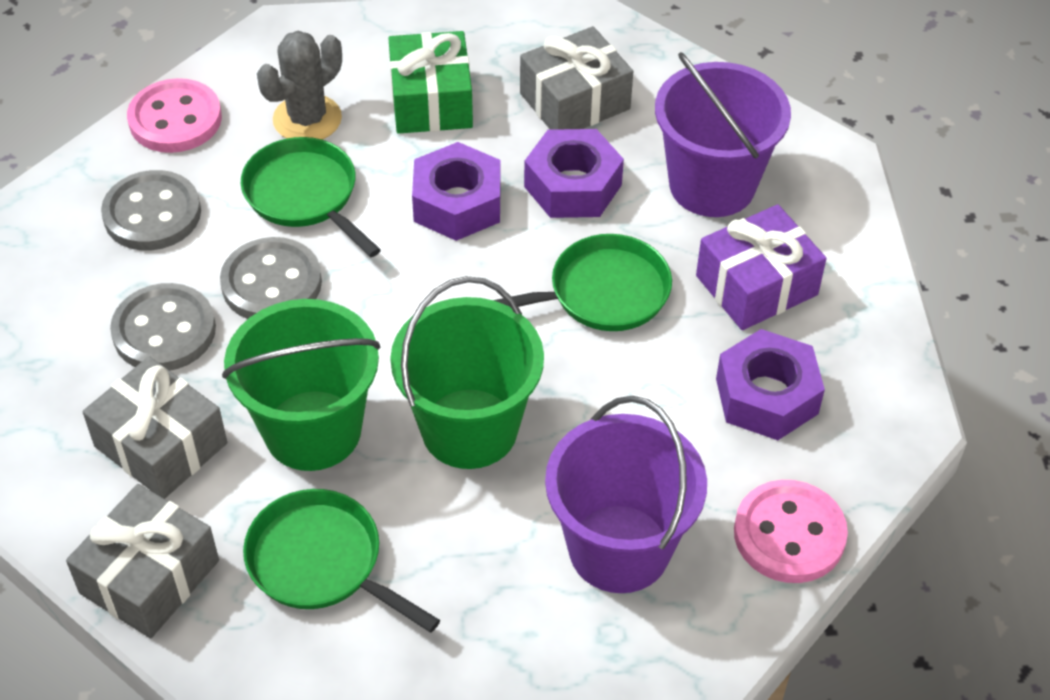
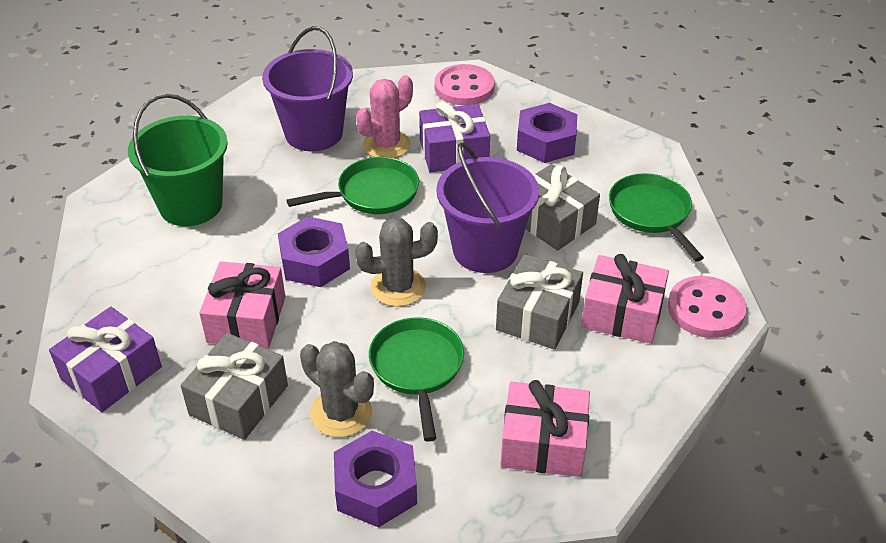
green bucket: 2 -> 1
green gift: 1 -> 0
grey button: 3 -> 0
grey cactus: 1 -> 2
pink cactus: 0 -> 1
pink gift: 0 -> 3
purple gift: 1 -> 2

